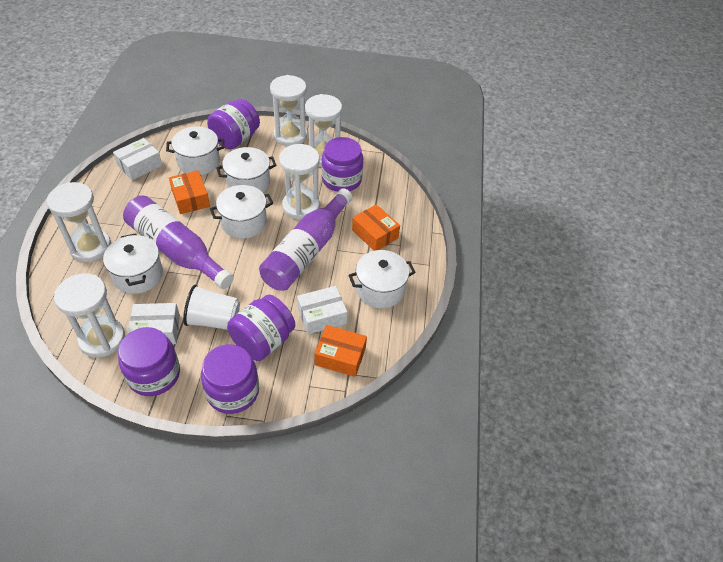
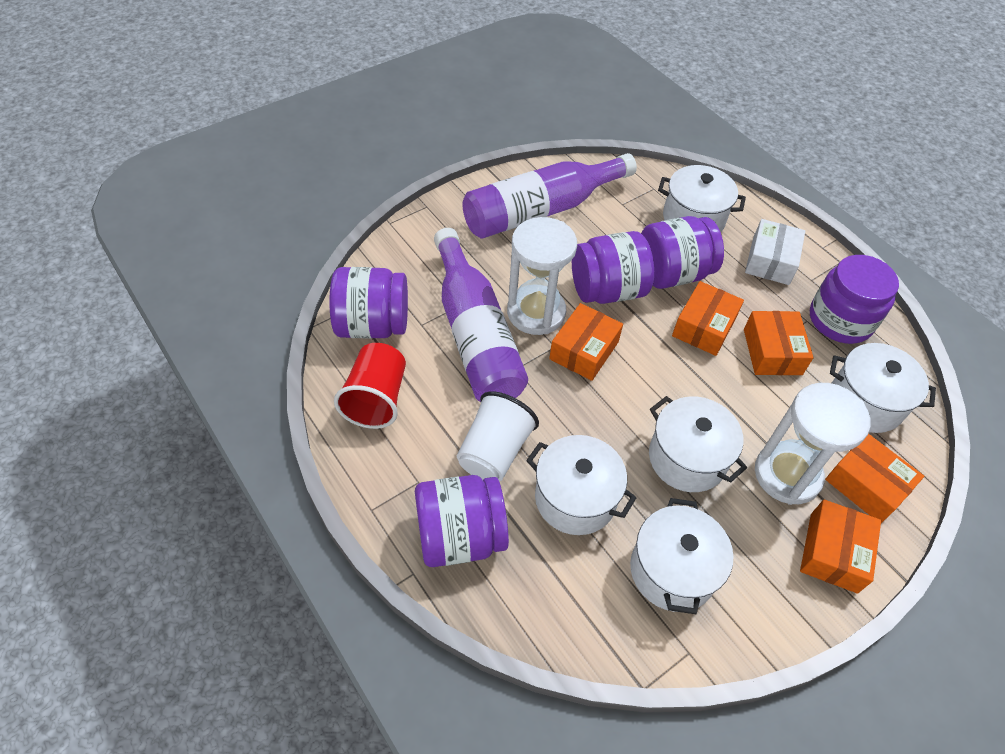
orange box: 3 -> 5
red cup: 0 -> 1
white box: 3 -> 1
white hourglass: 5 -> 2

